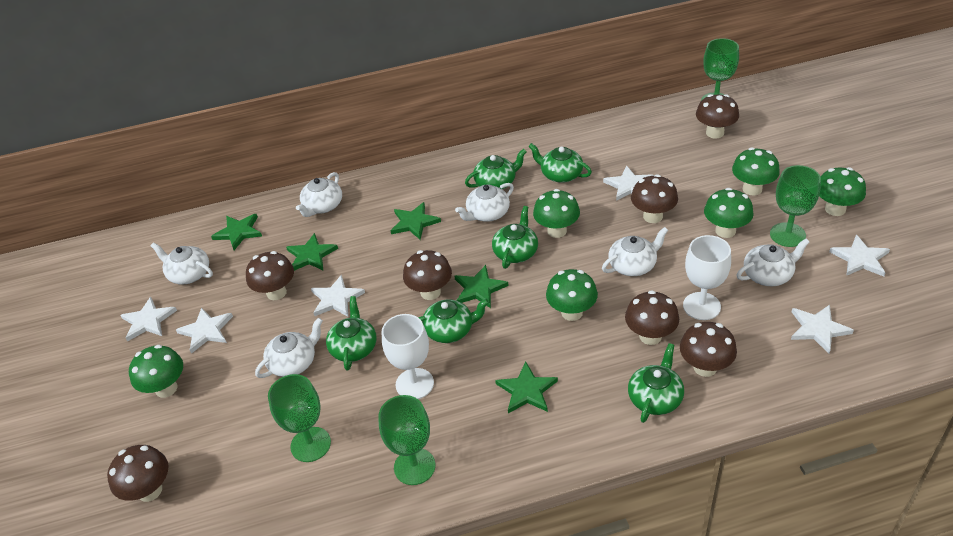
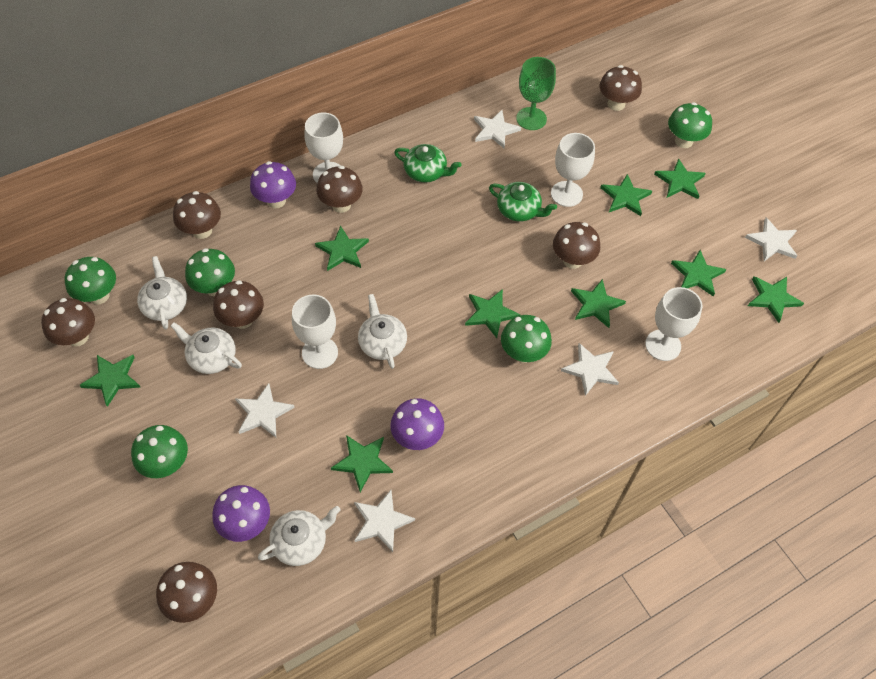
green goblet: 4 -> 1
green mushroom: 6 -> 5
green star: 5 -> 9
green teapot: 6 -> 2
purple mushroom: 0 -> 3
white goblet: 2 -> 4
white star: 6 -> 5
white teapot: 6 -> 4

